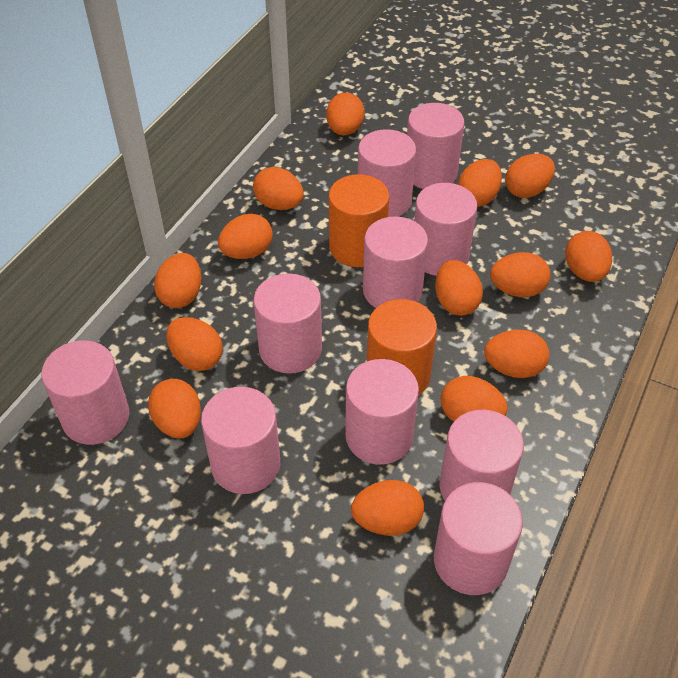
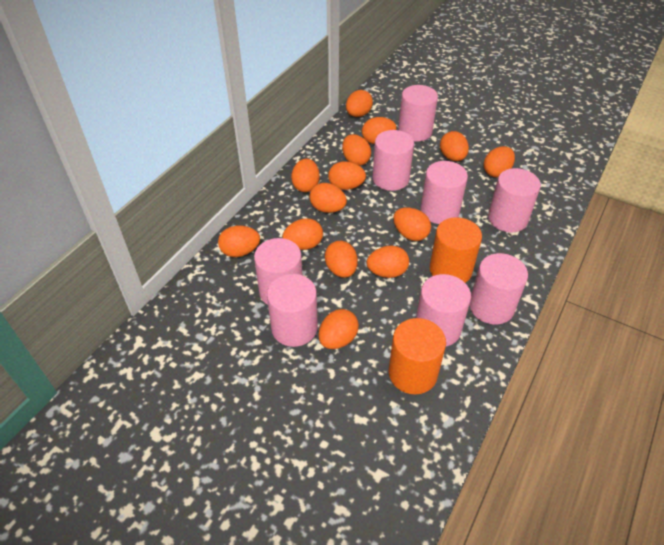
pink cylinder: 10 -> 8

